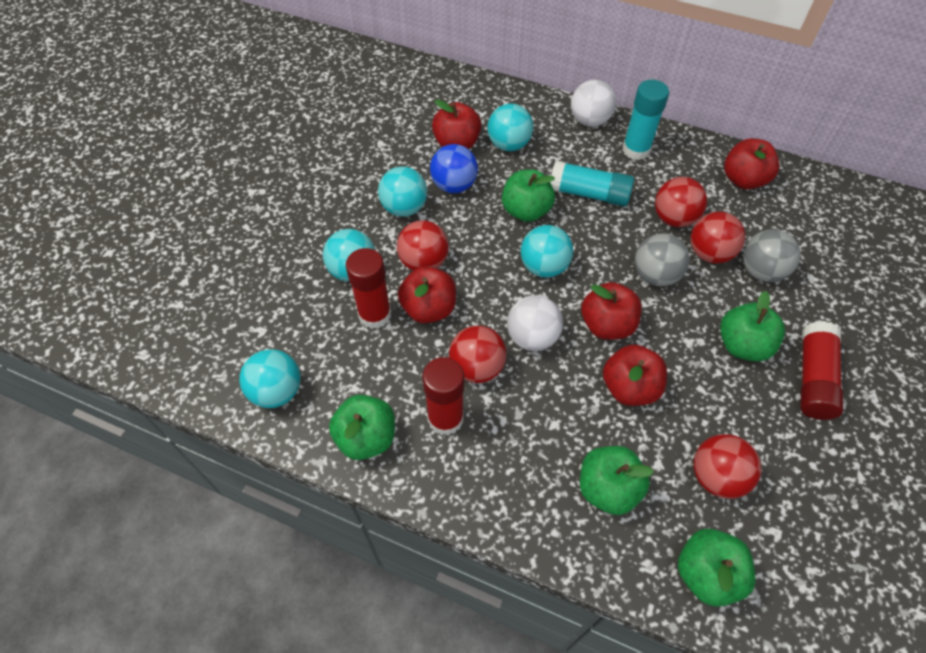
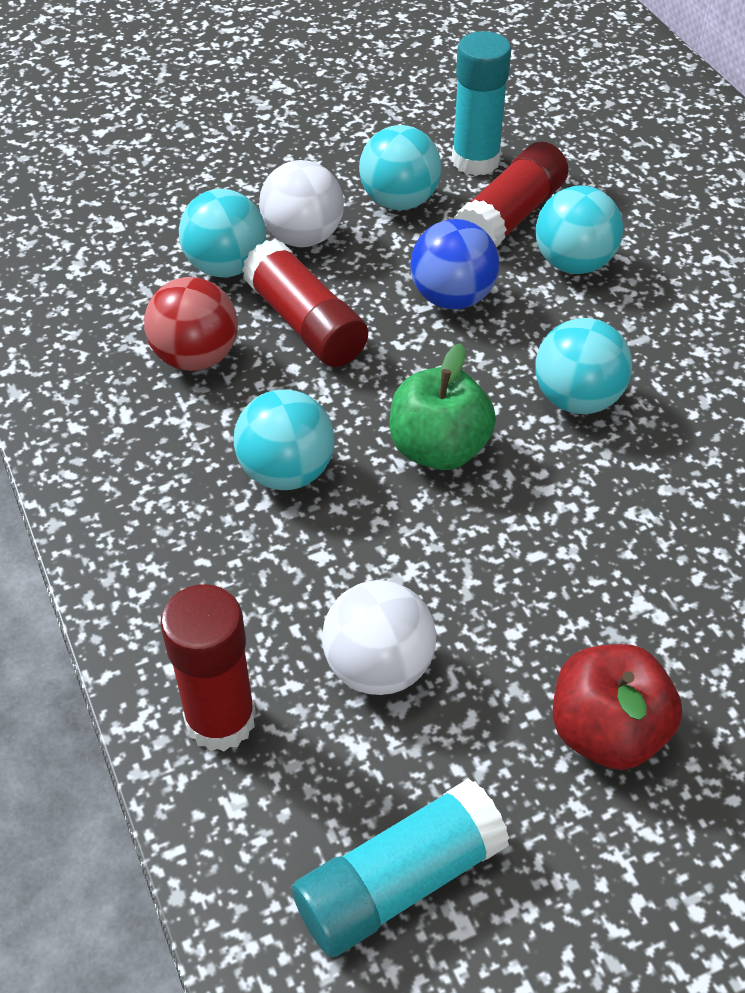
green apple: 5 -> 1
grey ball: 2 -> 0
red apple: 5 -> 1
red ball: 5 -> 1

